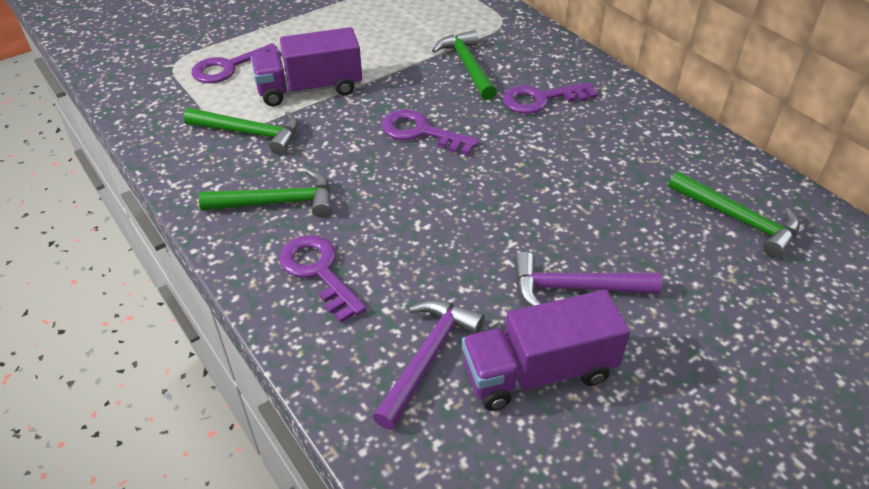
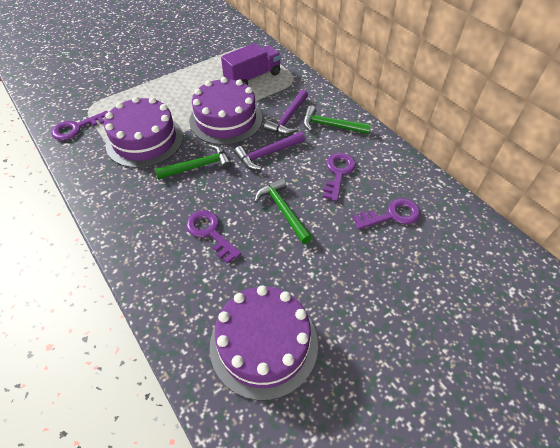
green hammer: 4 -> 3
purple cake: 0 -> 3
purple truck: 2 -> 1

